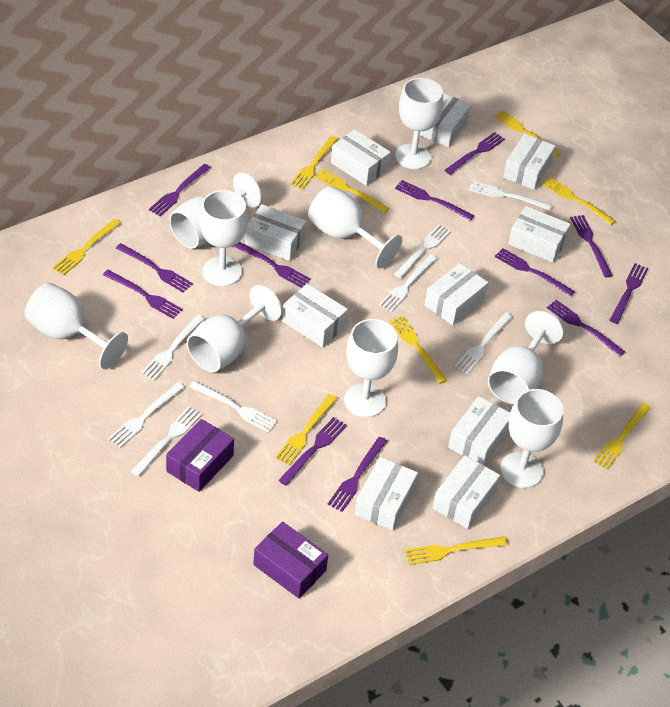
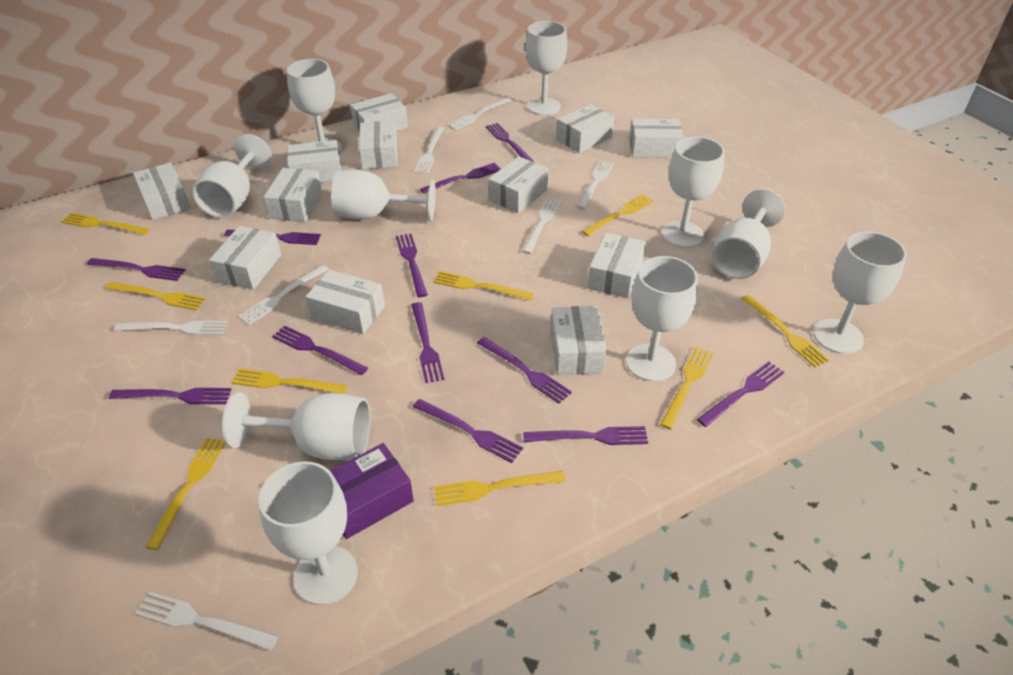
purple box: 2 -> 1
white box: 10 -> 12
white fork: 8 -> 7
white goblet: 9 -> 10

